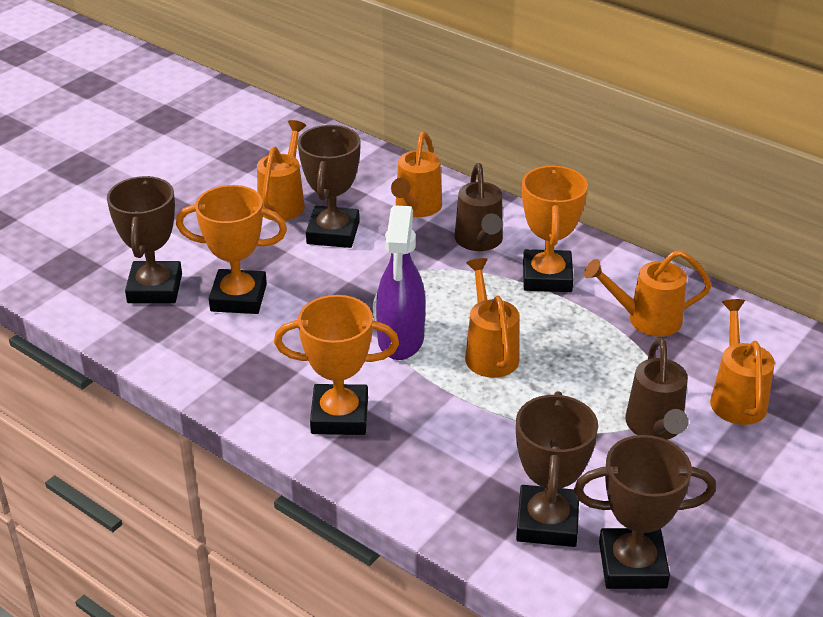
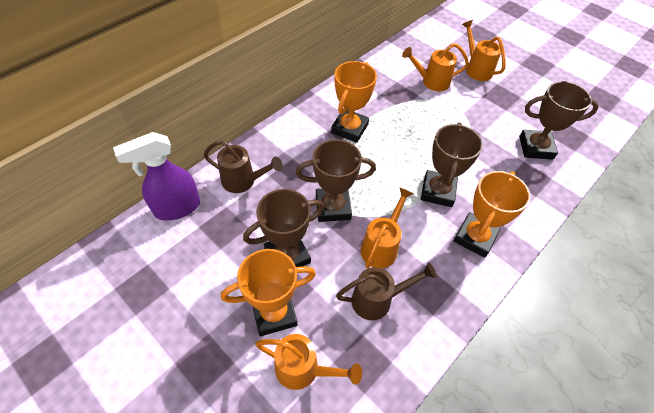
orange watering can: 5 -> 4

